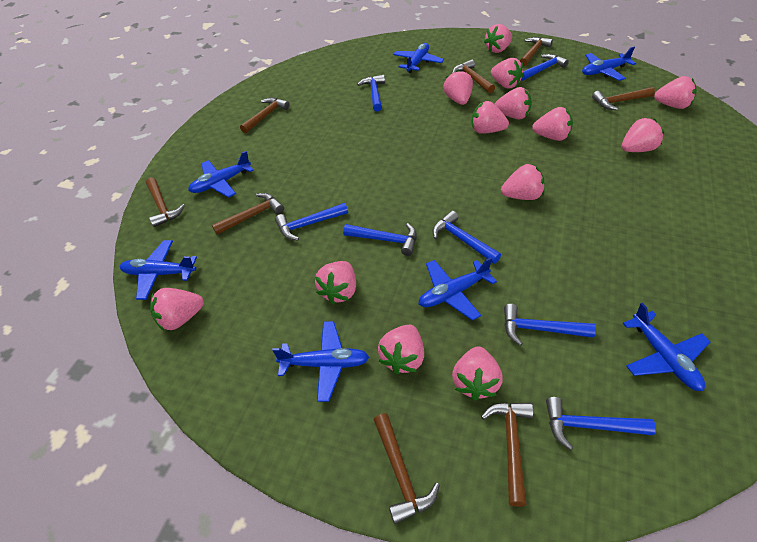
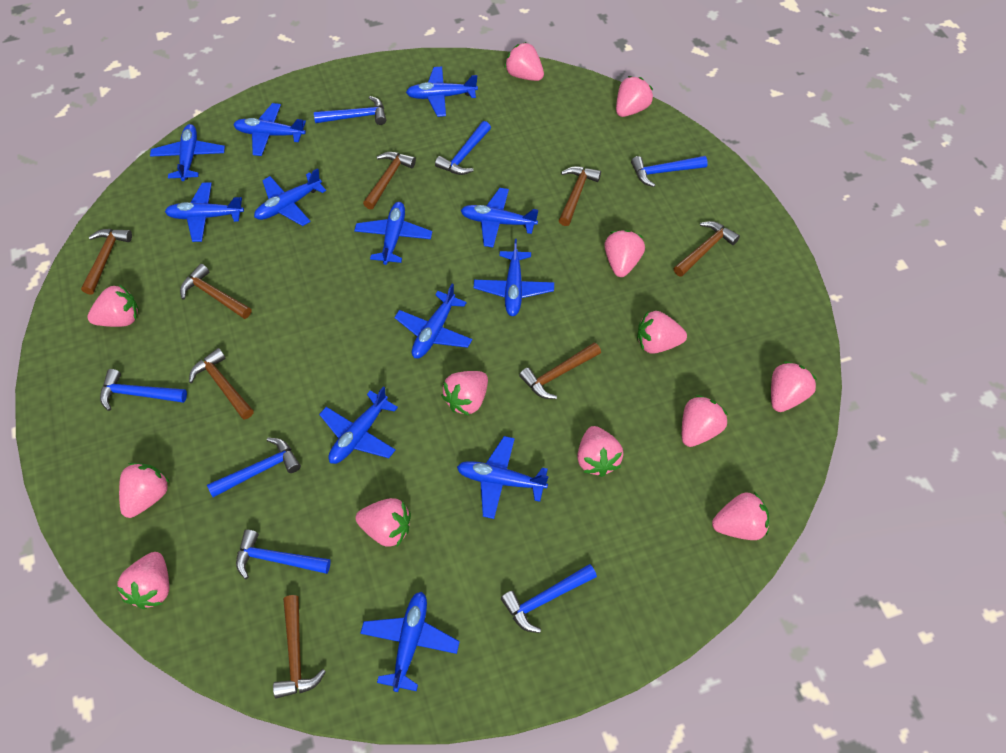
blue plane: 7 -> 12

